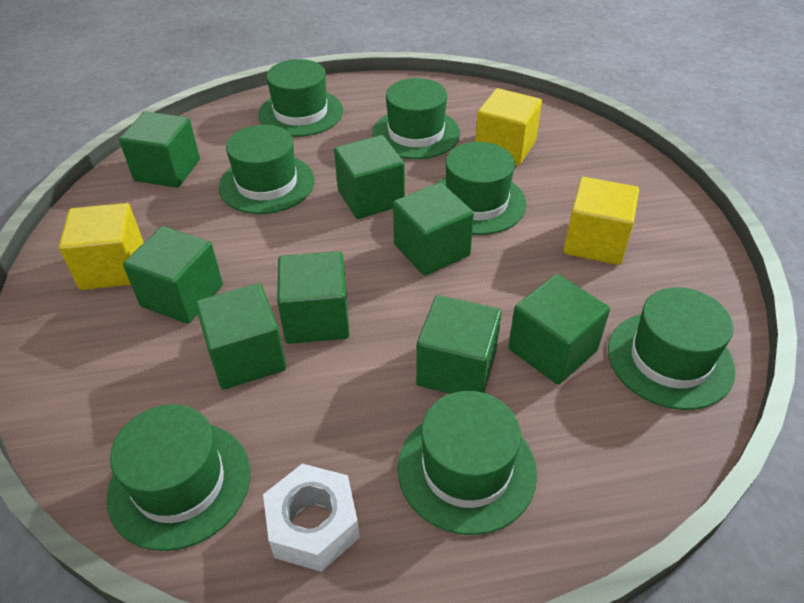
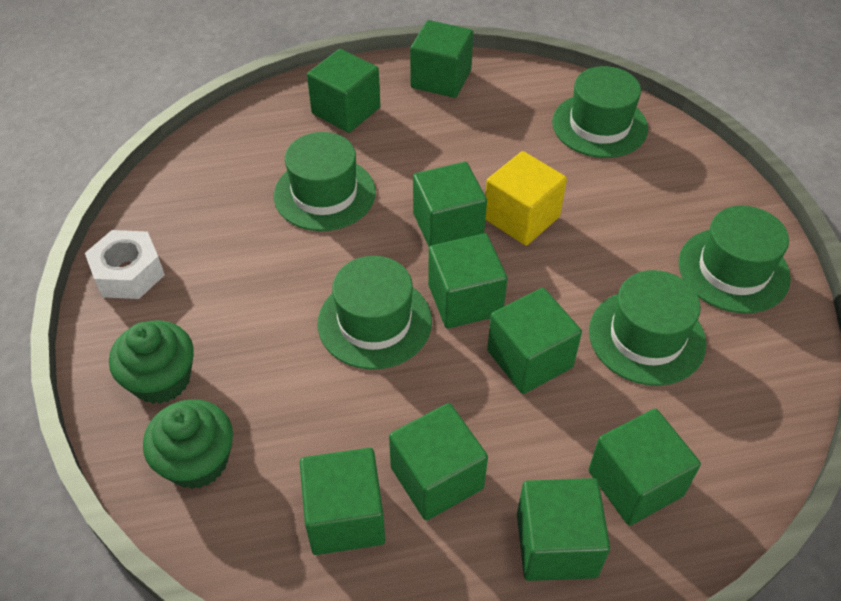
green cube: 8 -> 9
green cupcake: 0 -> 2
green hat: 7 -> 5
yellow cube: 3 -> 1

